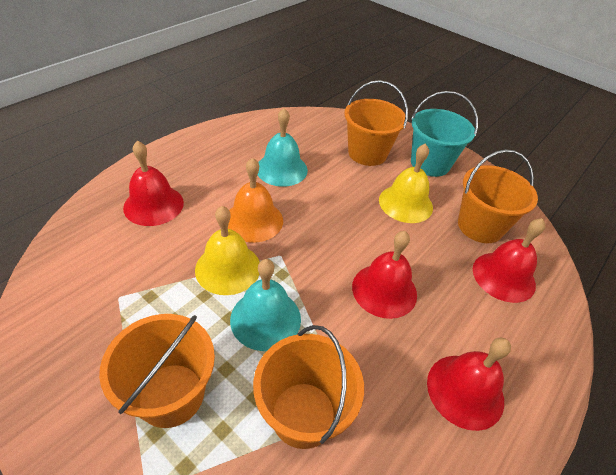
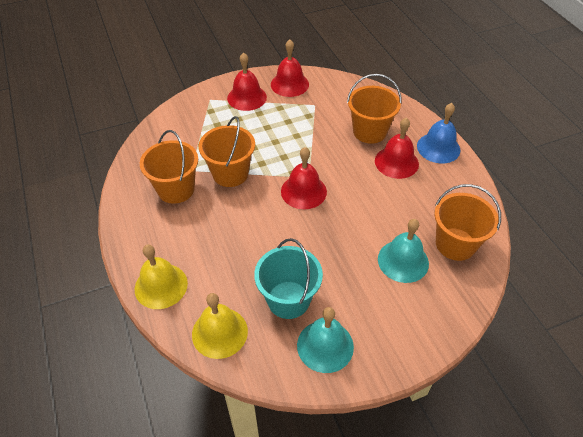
blue bell: 0 -> 1
orange bell: 1 -> 0

